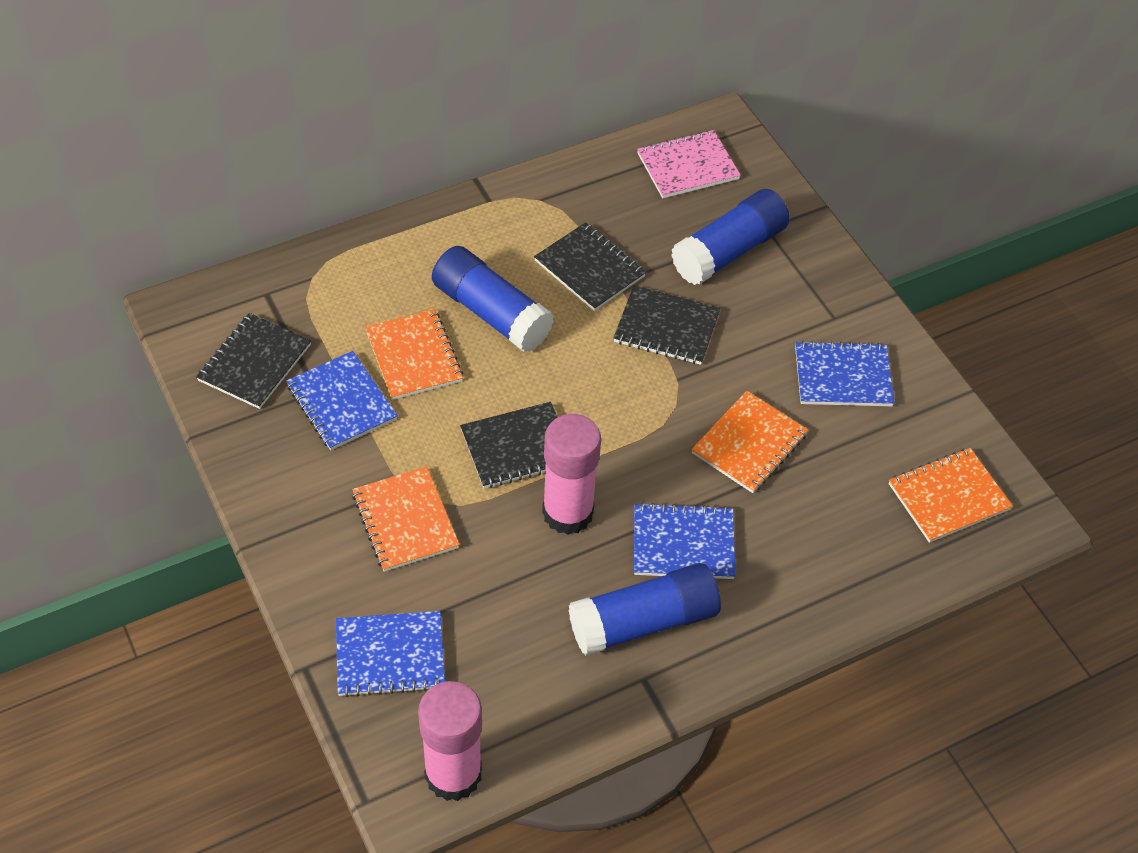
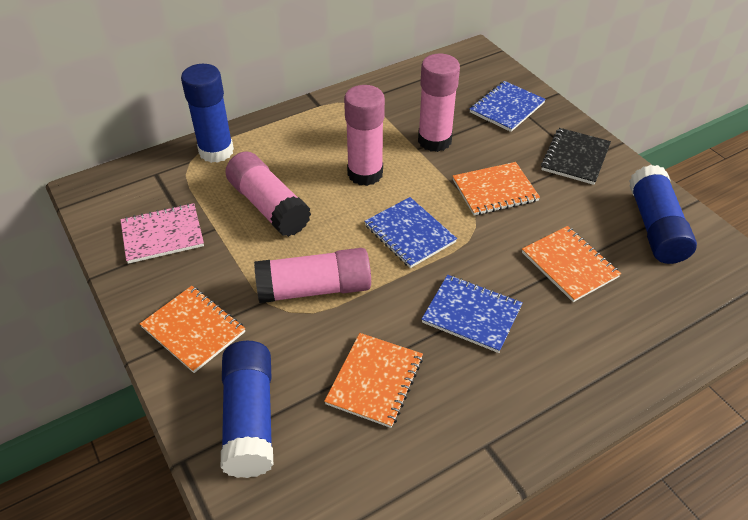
black notebook: 4 -> 1
blue notebook: 4 -> 3
pink glue stick: 2 -> 4

